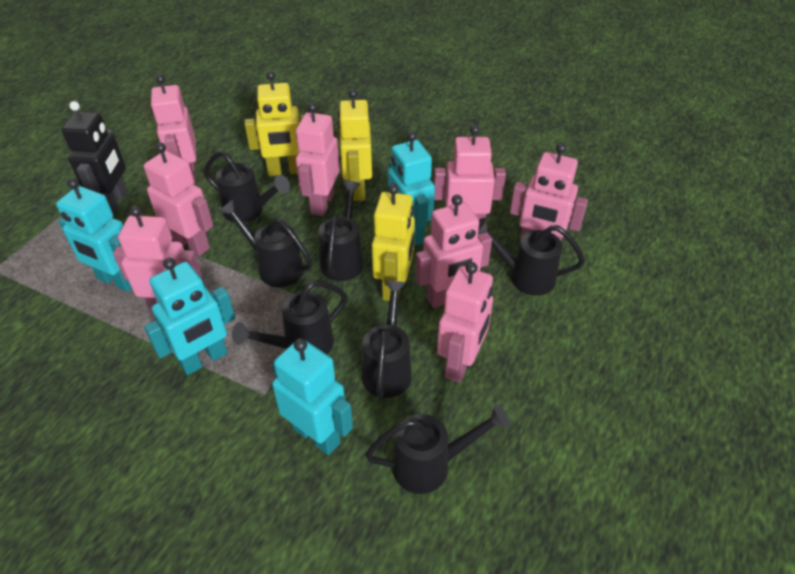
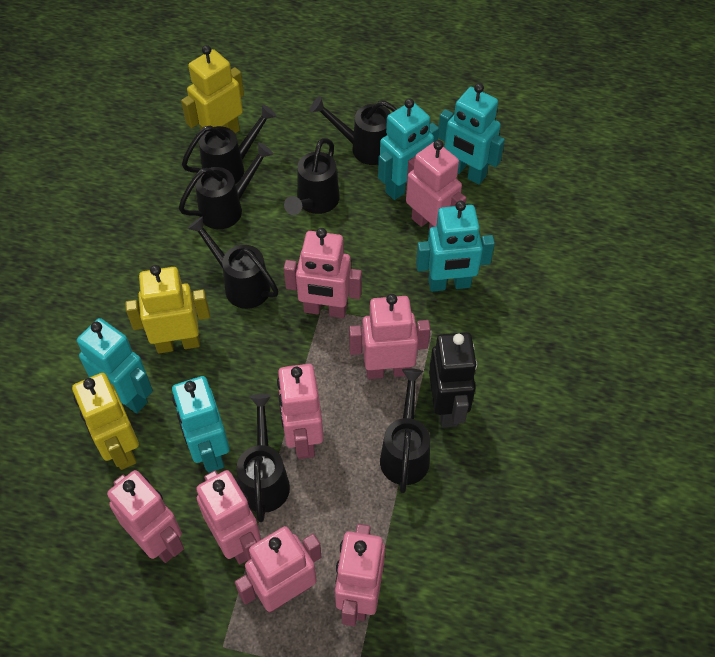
turquoise robot: 4 -> 5

